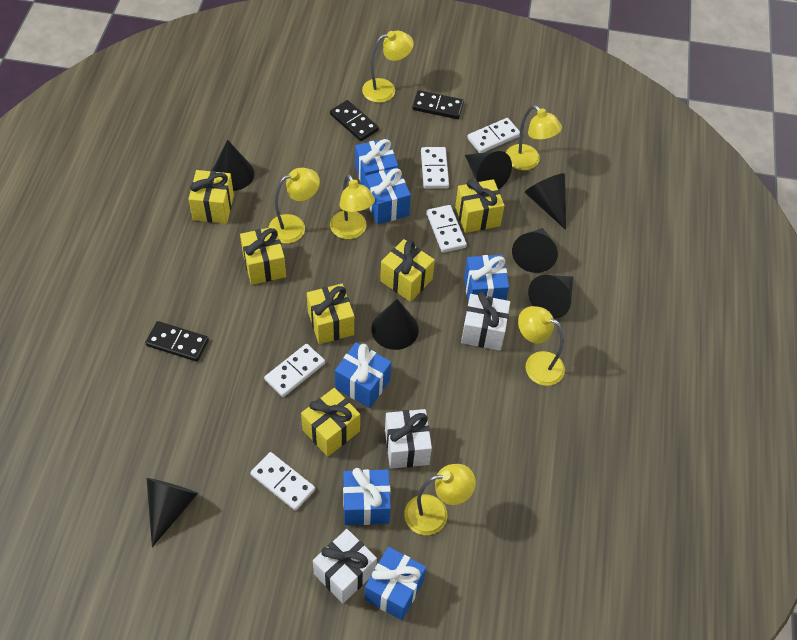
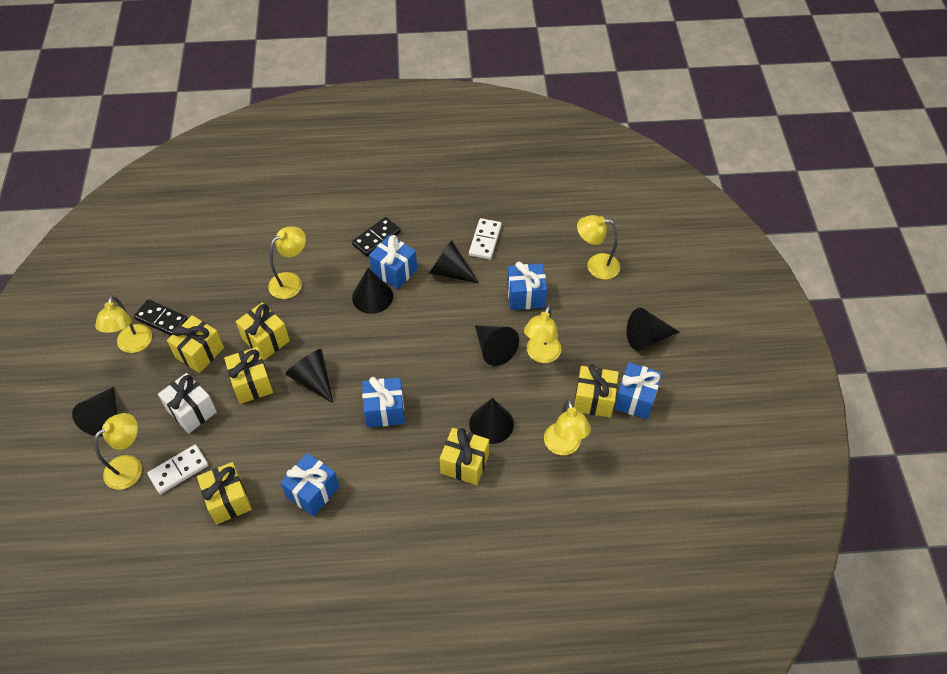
black domino: 3 -> 2
blue gift: 6 -> 5
white domino: 5 -> 2
white gift: 3 -> 1

